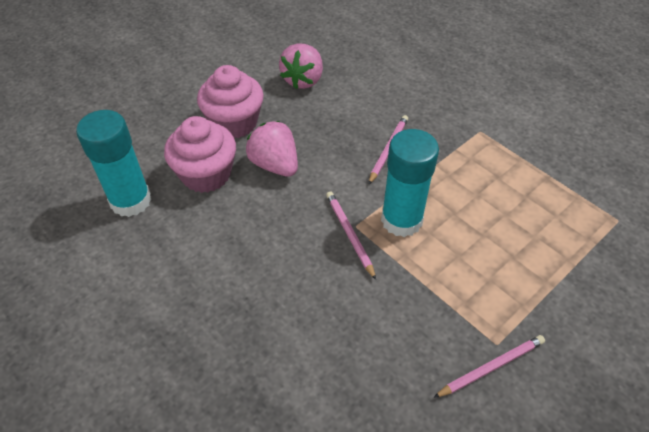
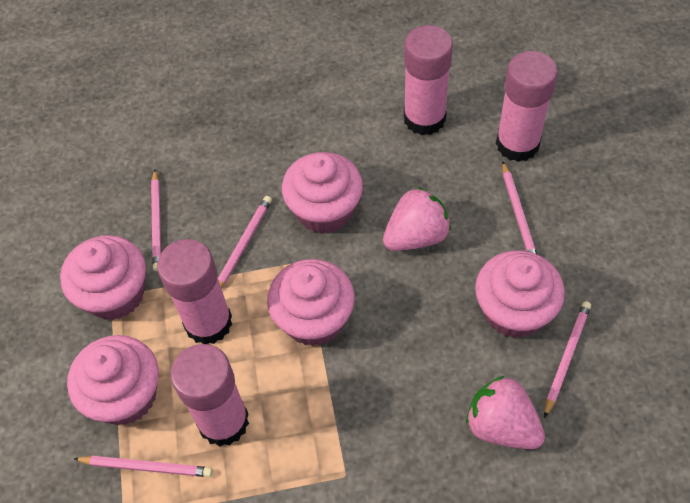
pink cupcake: 2 -> 5
pink glue stick: 0 -> 4
pink pencil: 3 -> 5
turquoise glue stick: 2 -> 0

